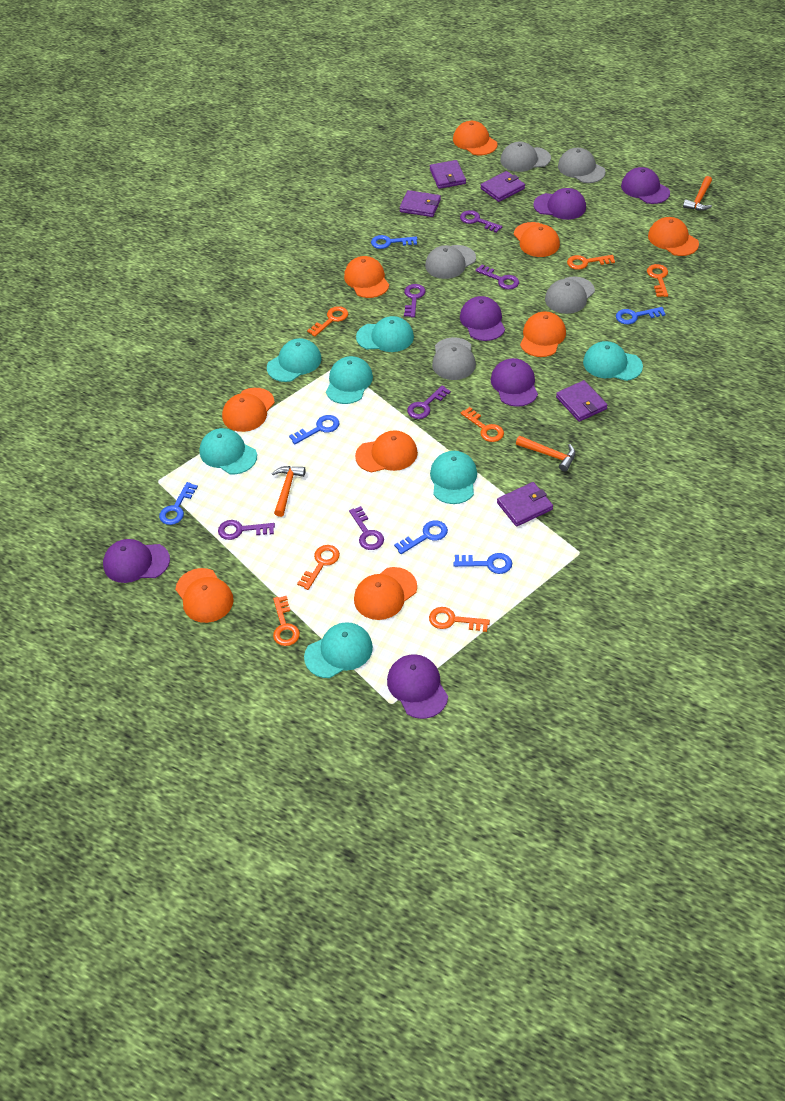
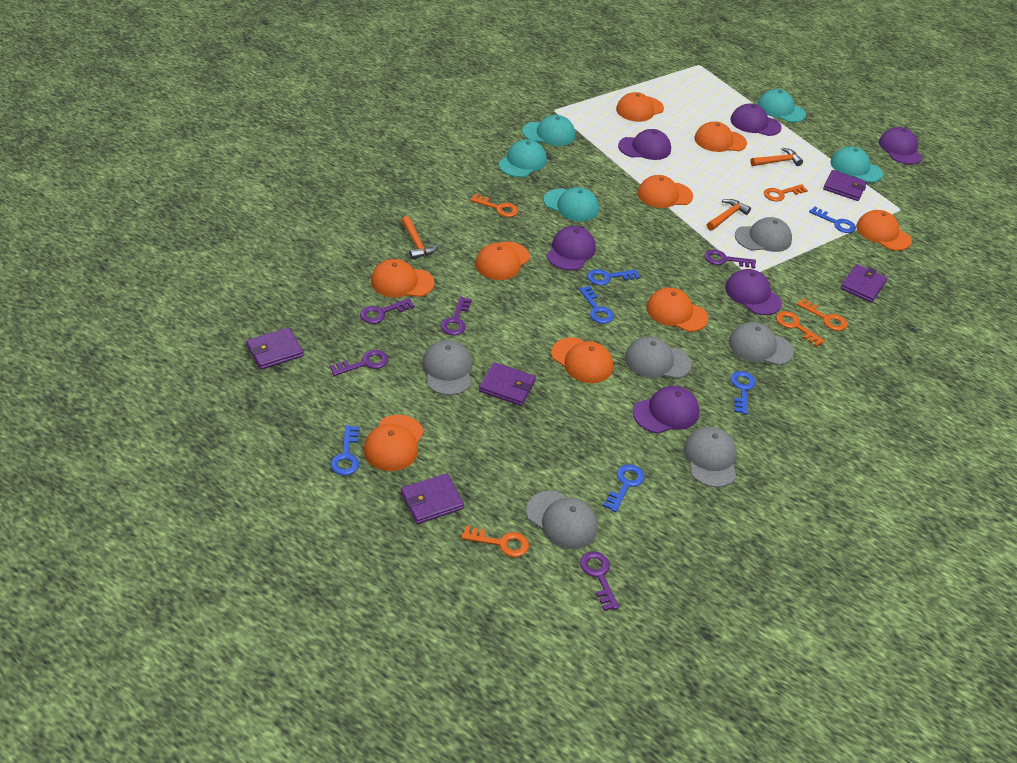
grey cap: 5 -> 6
orange key: 7 -> 5
purple key: 6 -> 5
turquoise cap: 7 -> 5

